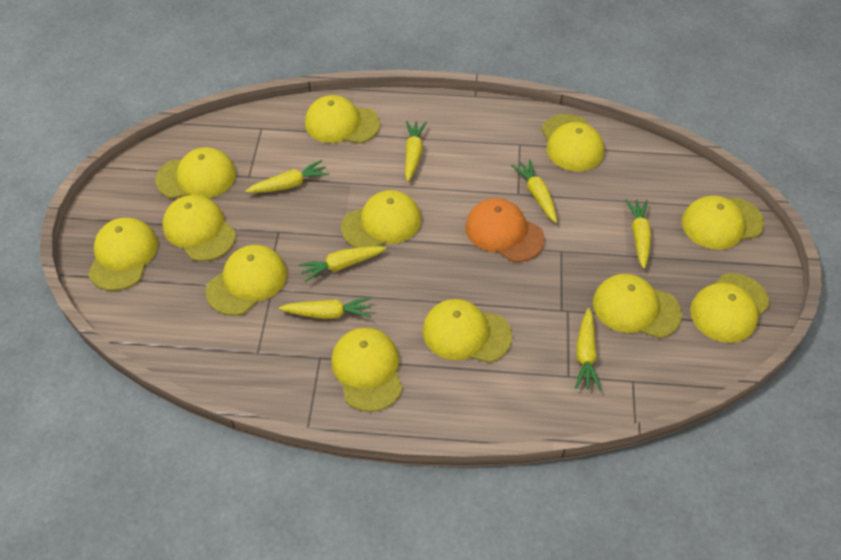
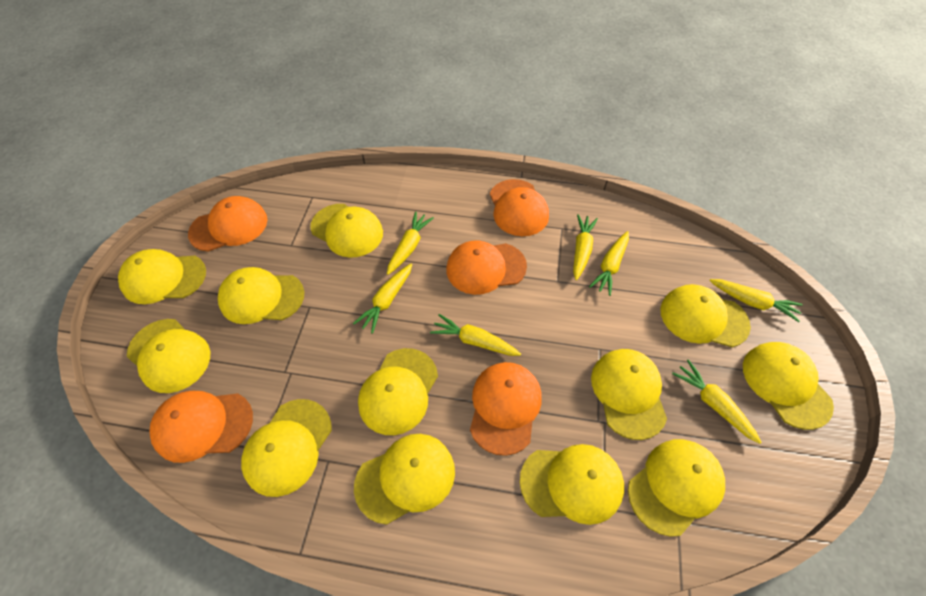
orange cap: 1 -> 5

